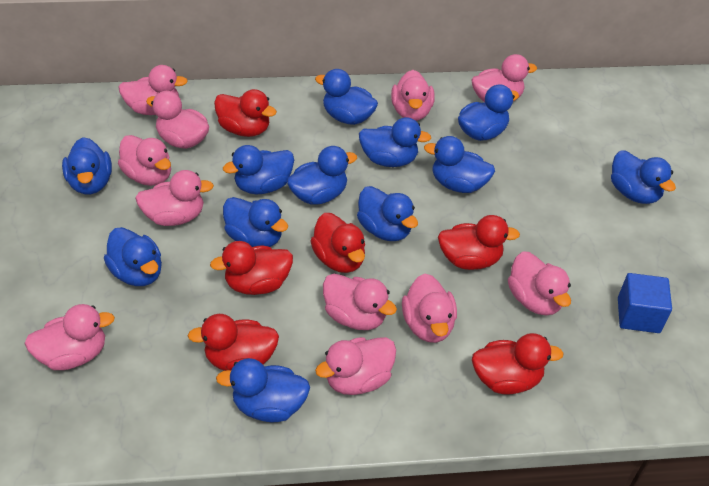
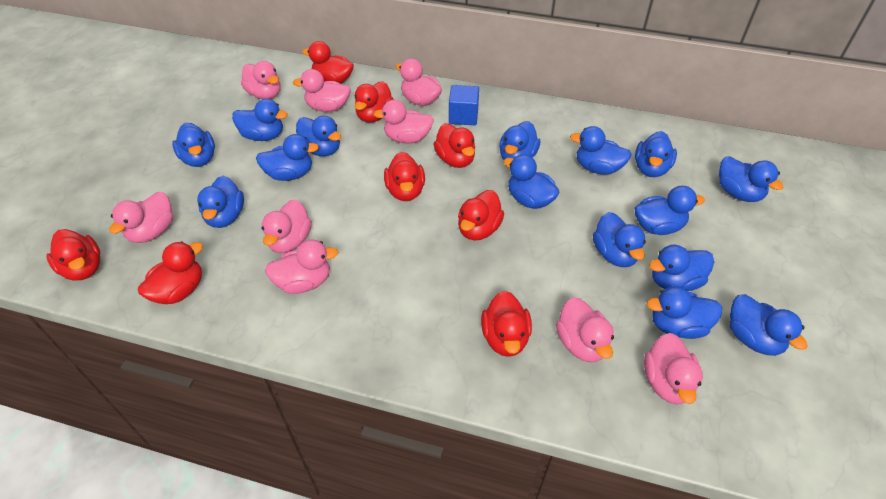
blue duck: 12 -> 15
pink duck: 11 -> 9
red duck: 6 -> 8

